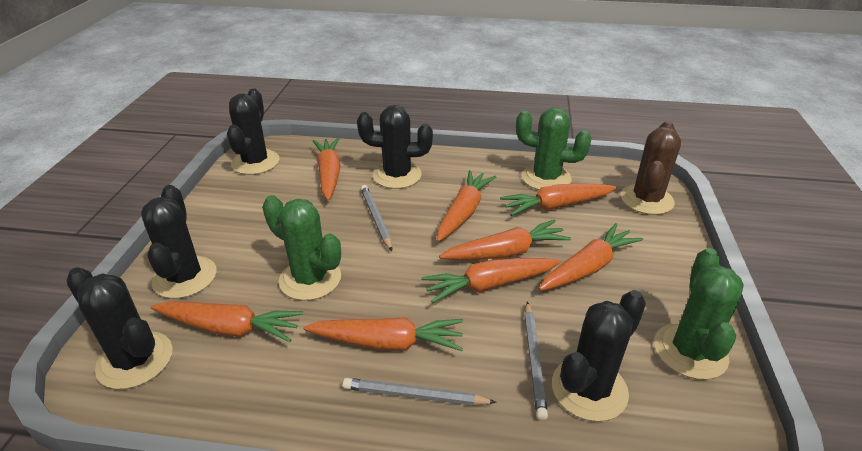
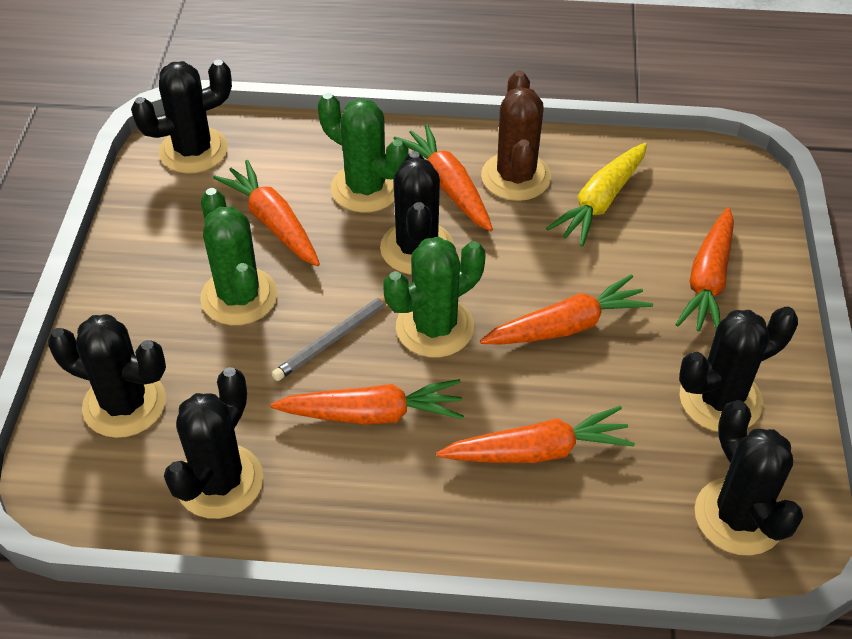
black cactus: 5 -> 6
grey pencil: 3 -> 1
orange carrot: 8 -> 6
yellow carrot: 0 -> 1

